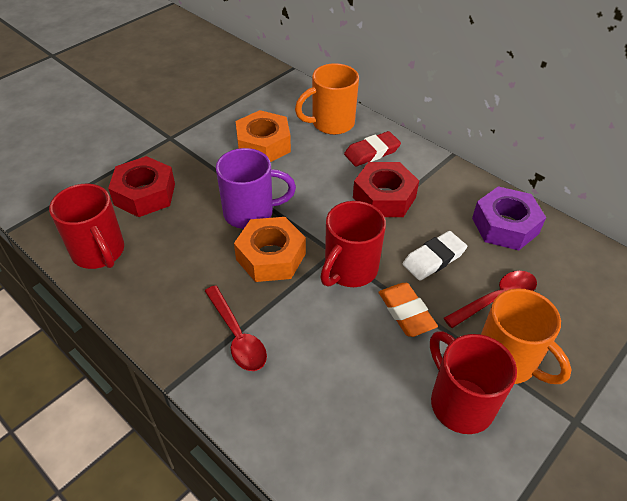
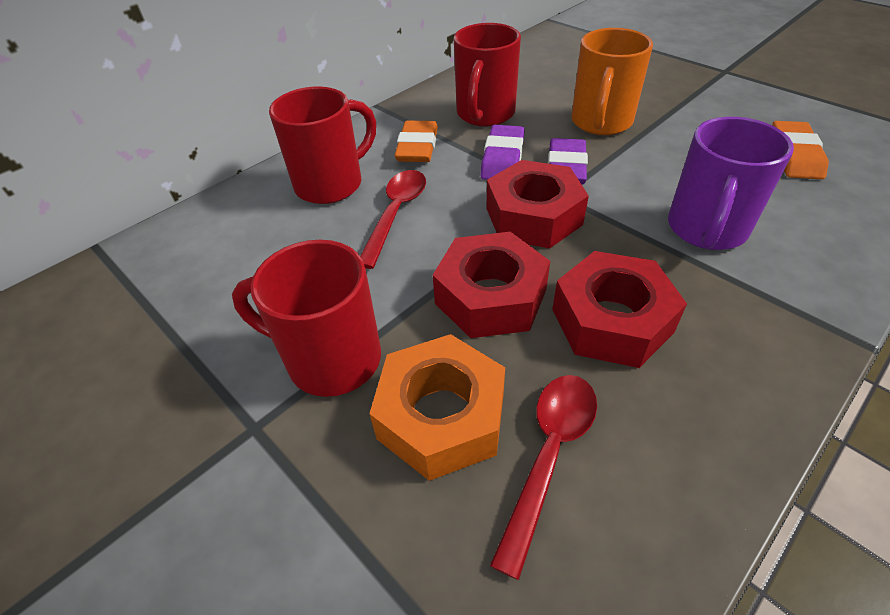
orange eraser: 1 -> 2
orange mug: 2 -> 1
orange nut: 2 -> 1
purple eraser: 0 -> 2
purple nut: 1 -> 0
red eraser: 1 -> 0
red nut: 2 -> 3
white eraser: 1 -> 0

